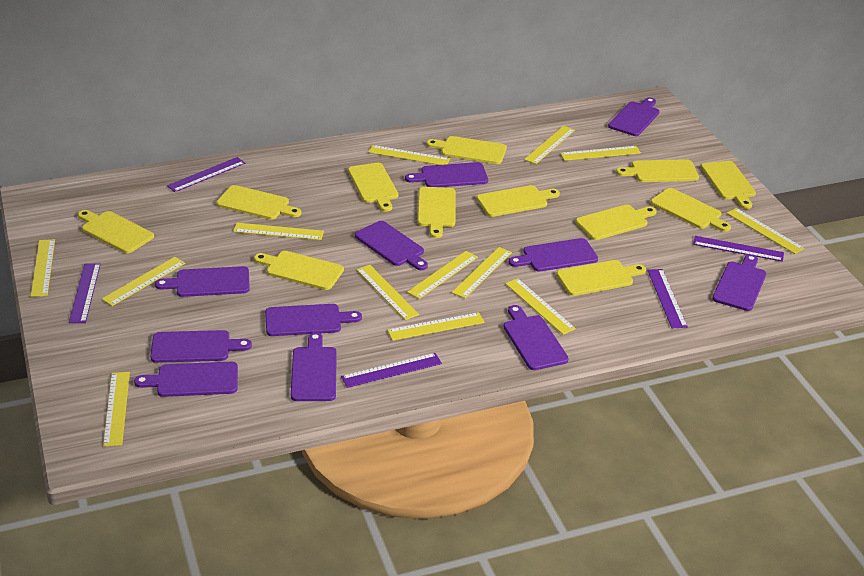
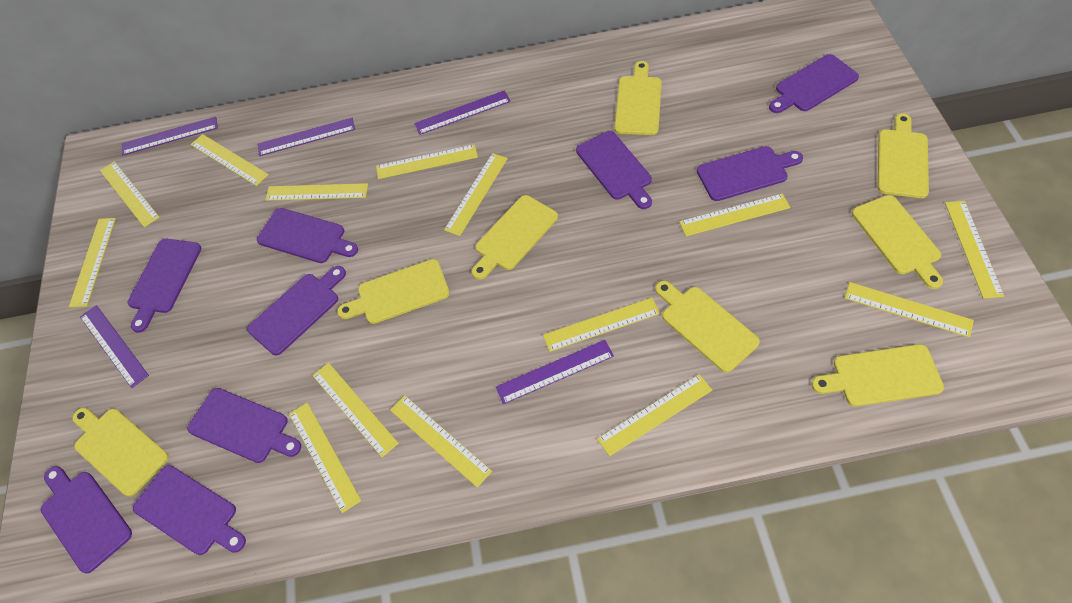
purple cutting board: 11 -> 9
yellow cutting board: 12 -> 8
yellow ruler: 13 -> 14

